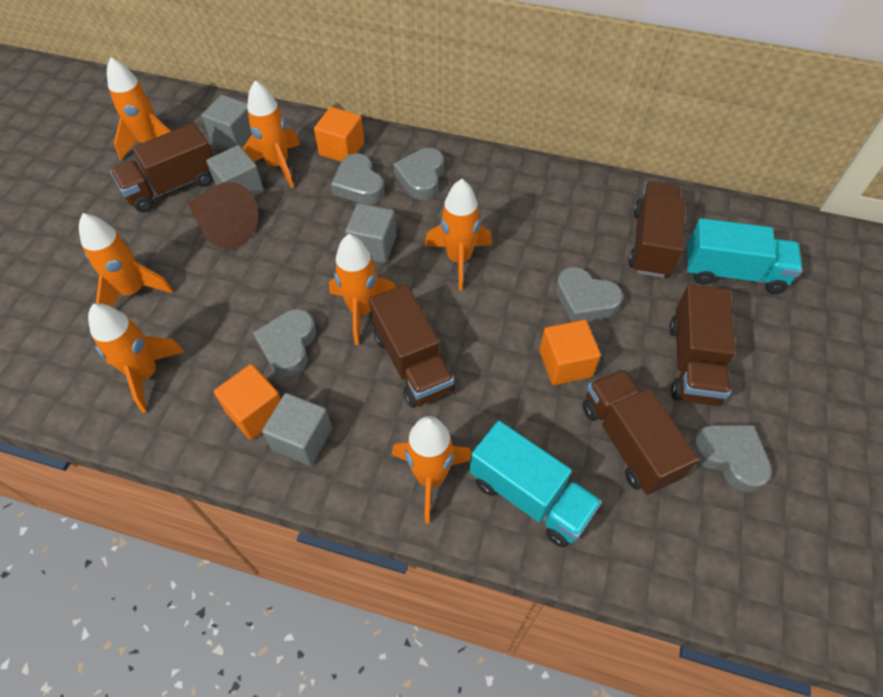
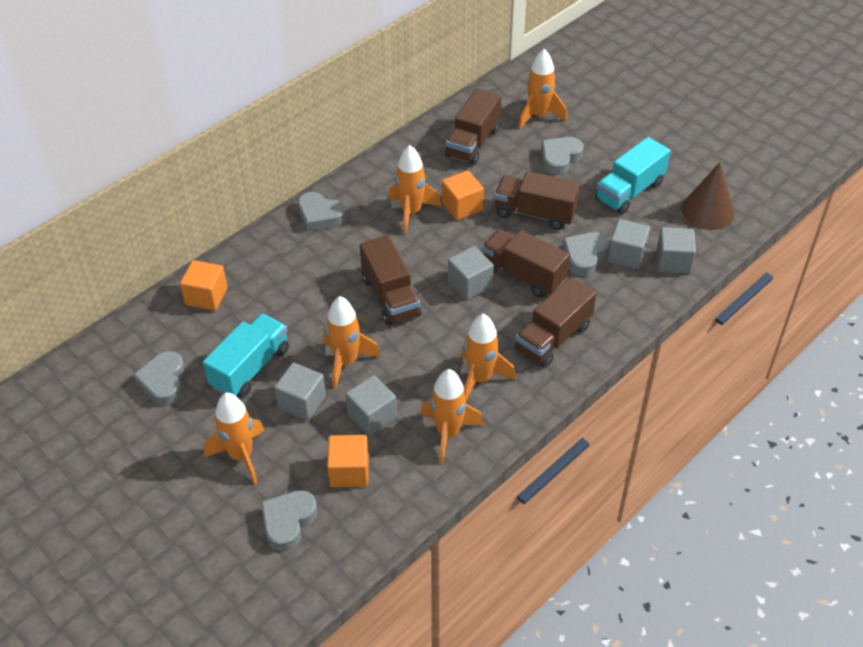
grey cube: 4 -> 5
orange rocket: 7 -> 6

